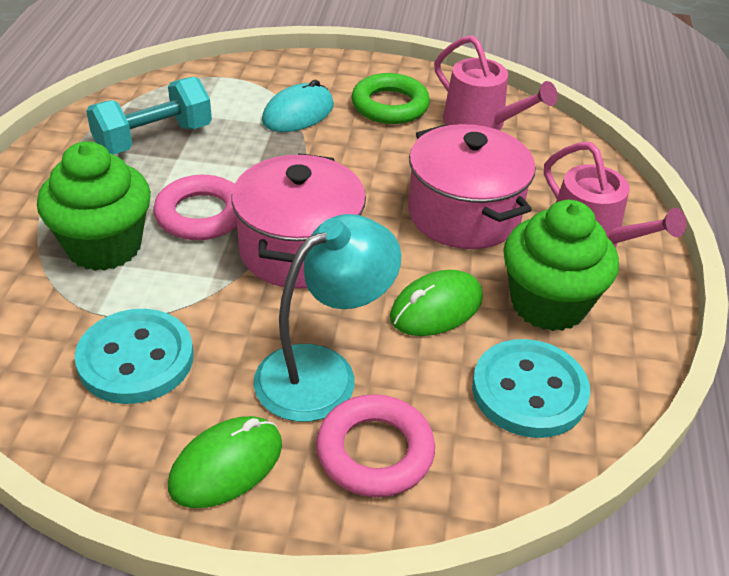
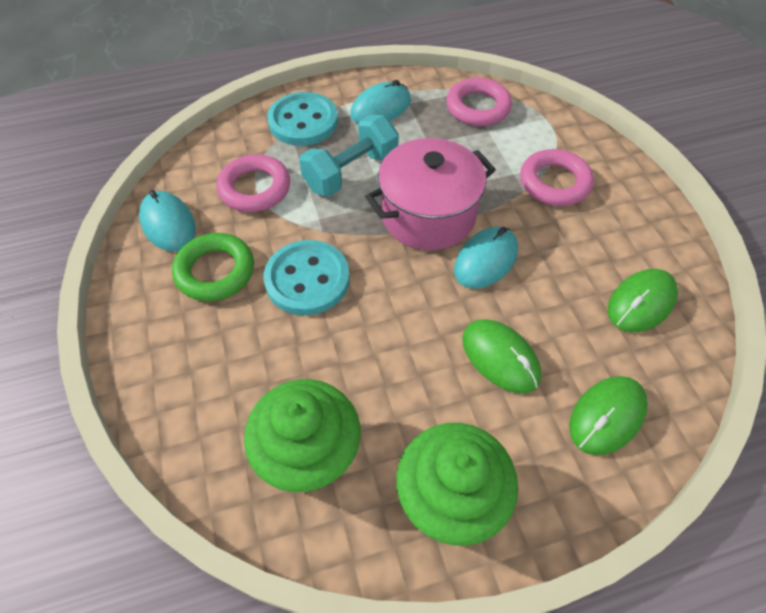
green mouse: 2 -> 3
pink pot: 2 -> 1
pink ring: 2 -> 3
pink watering can: 2 -> 0
turquoise lamp: 1 -> 0
turquoise mouse: 1 -> 3

